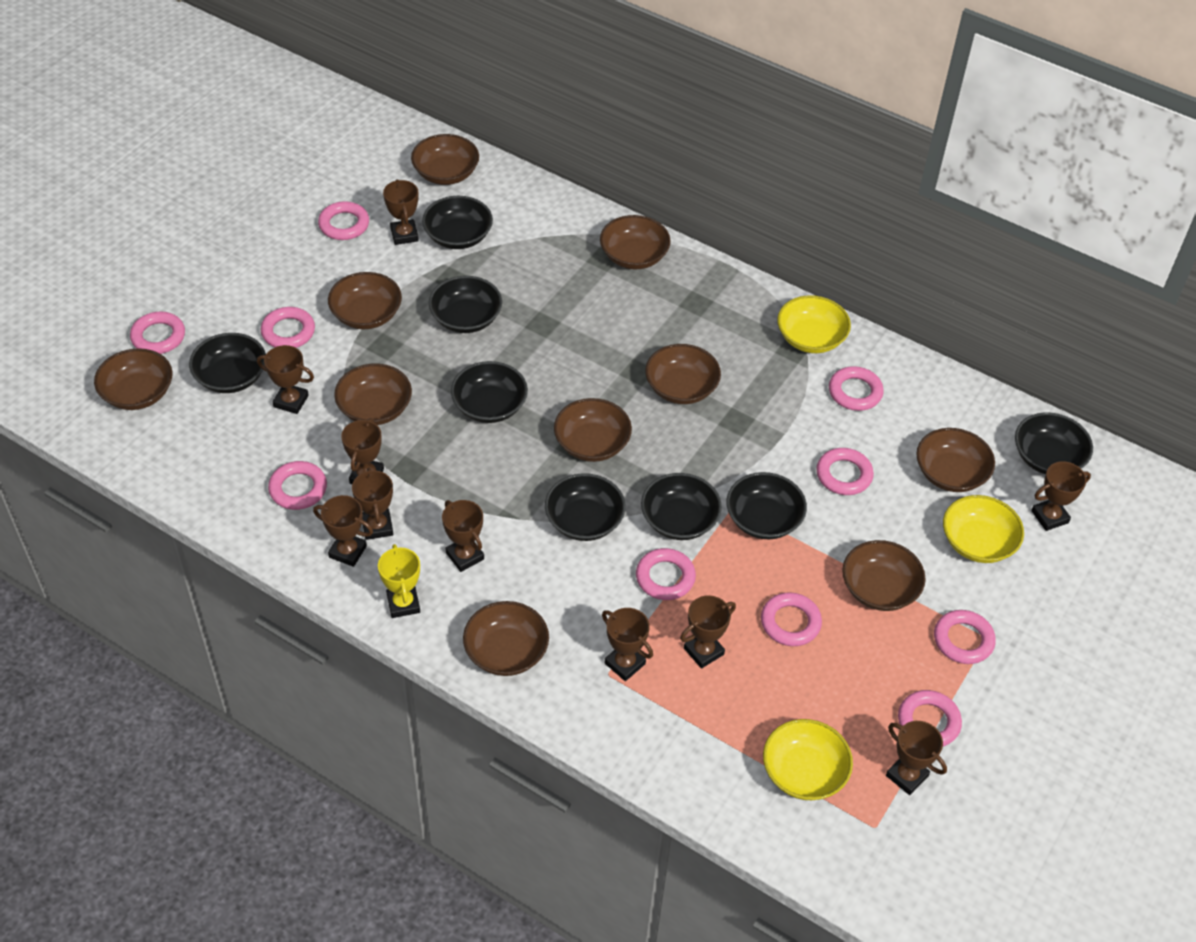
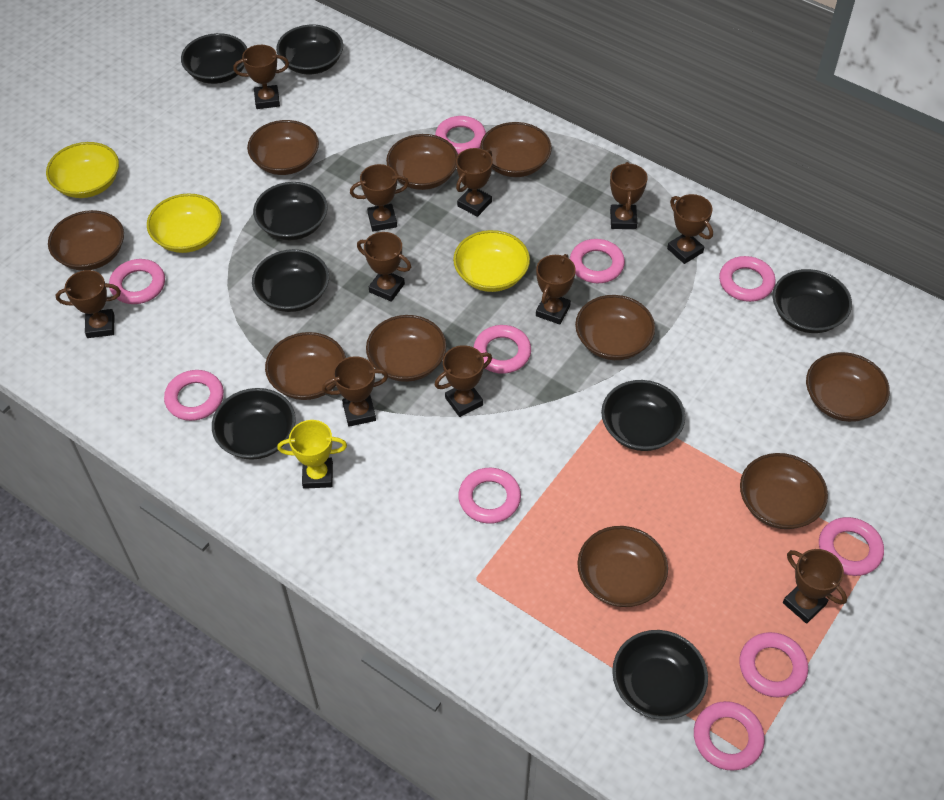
brown trophy: 10 -> 11

